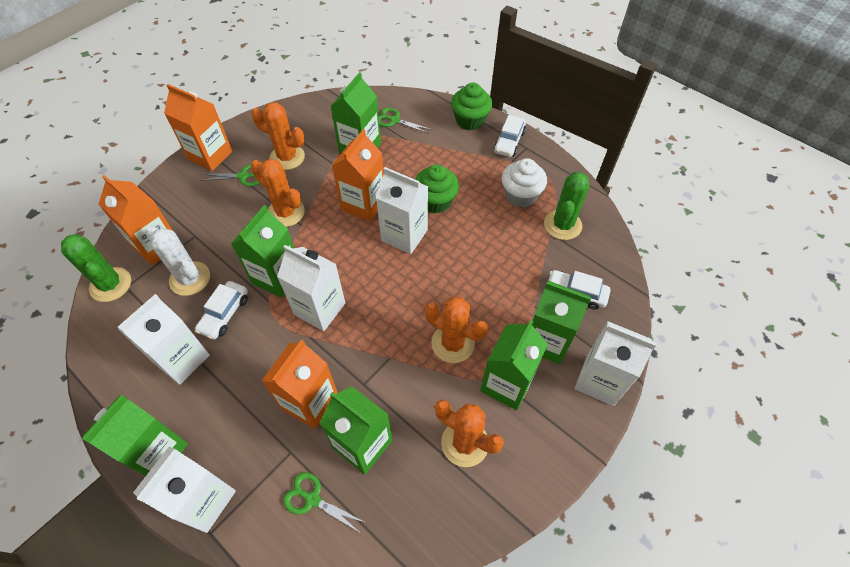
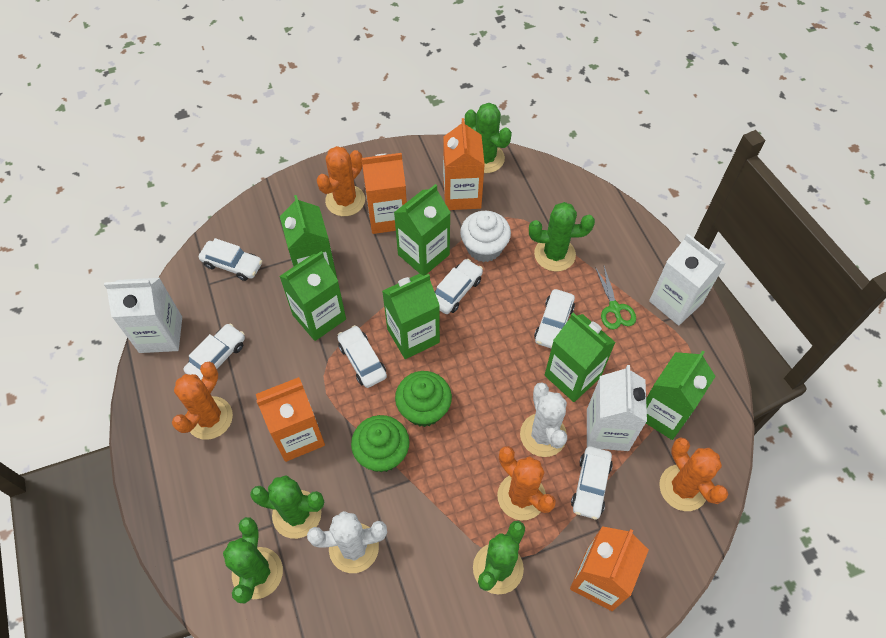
green cactus: 2 -> 5
green scissors: 3 -> 1
white cactus: 1 -> 2
white car: 3 -> 6
white carton: 5 -> 3

